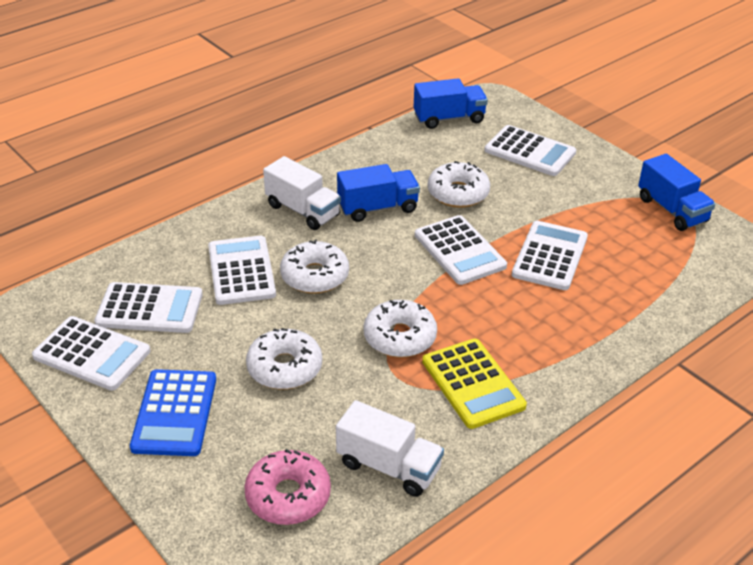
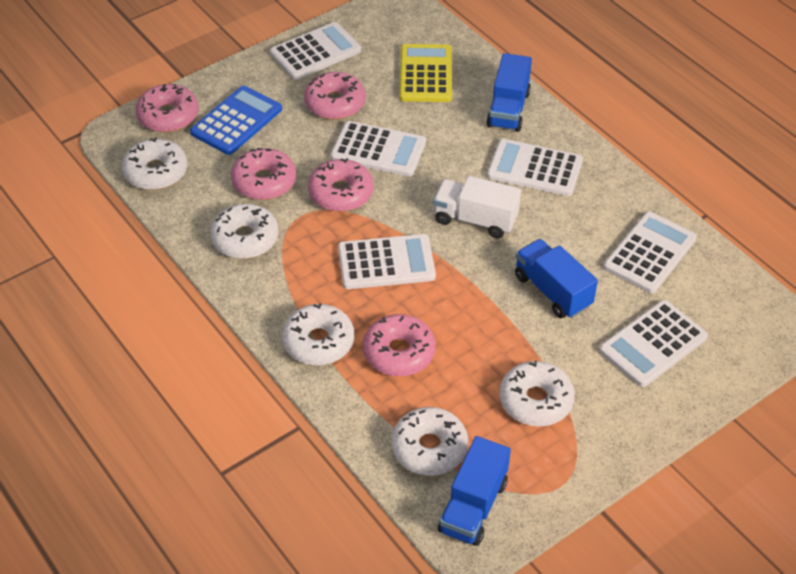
pink donut: 1 -> 5
white donut: 4 -> 5
white truck: 2 -> 1

